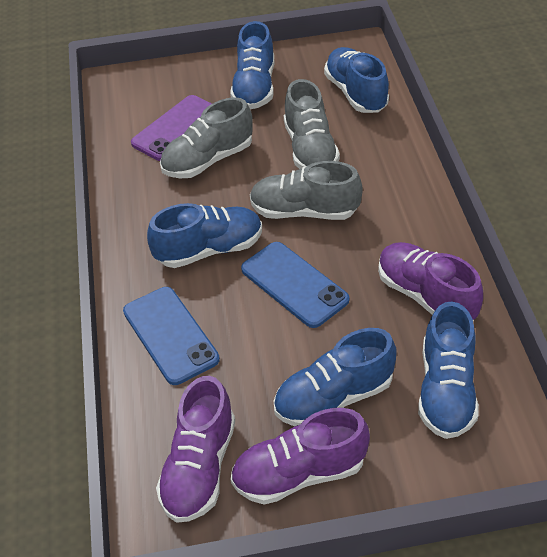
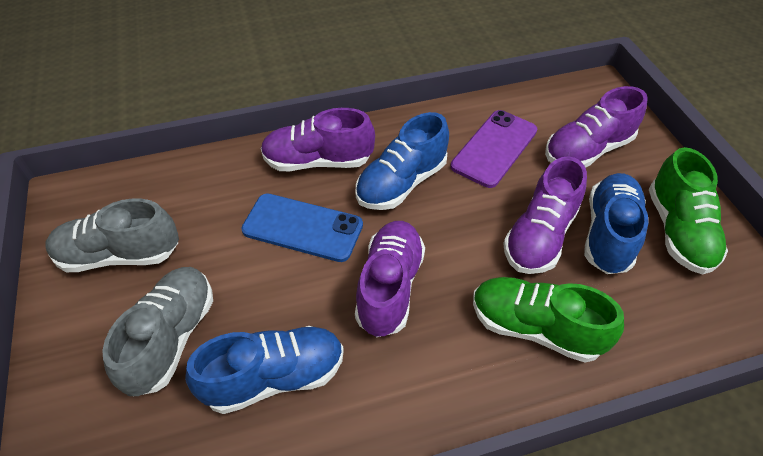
blue phone: 2 -> 1
blue shoe: 5 -> 3
green shoe: 0 -> 2
grey shoe: 3 -> 2
purple shoe: 3 -> 4

